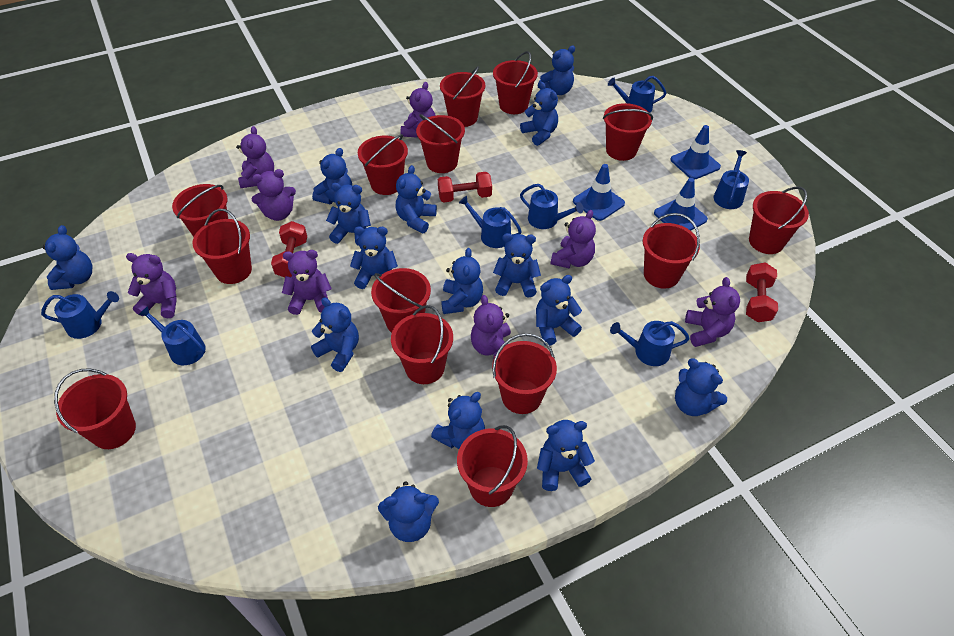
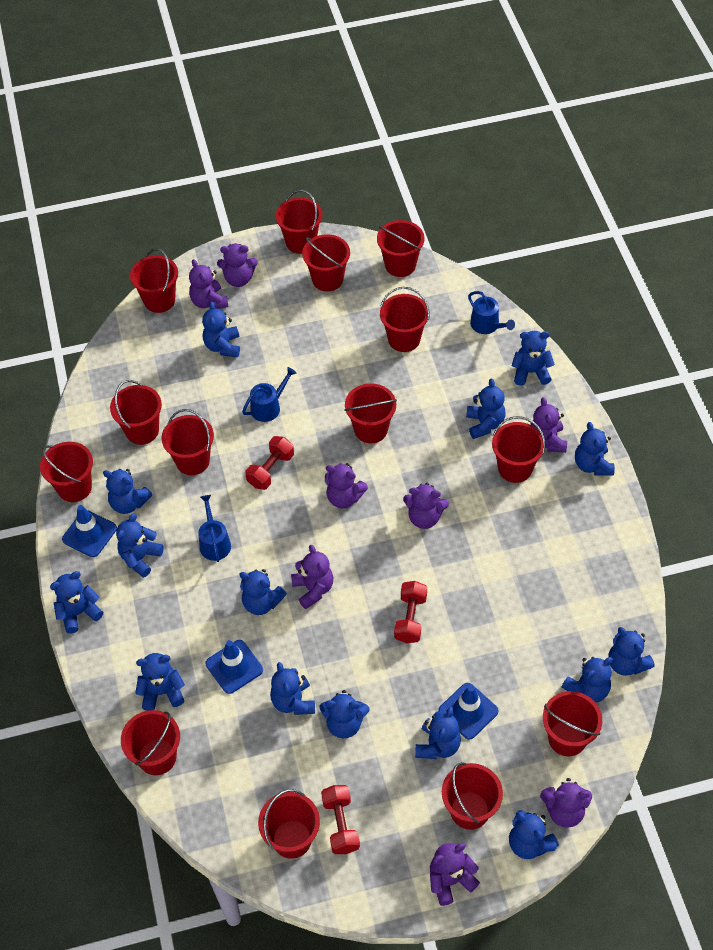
blue watering can: 7 -> 3

